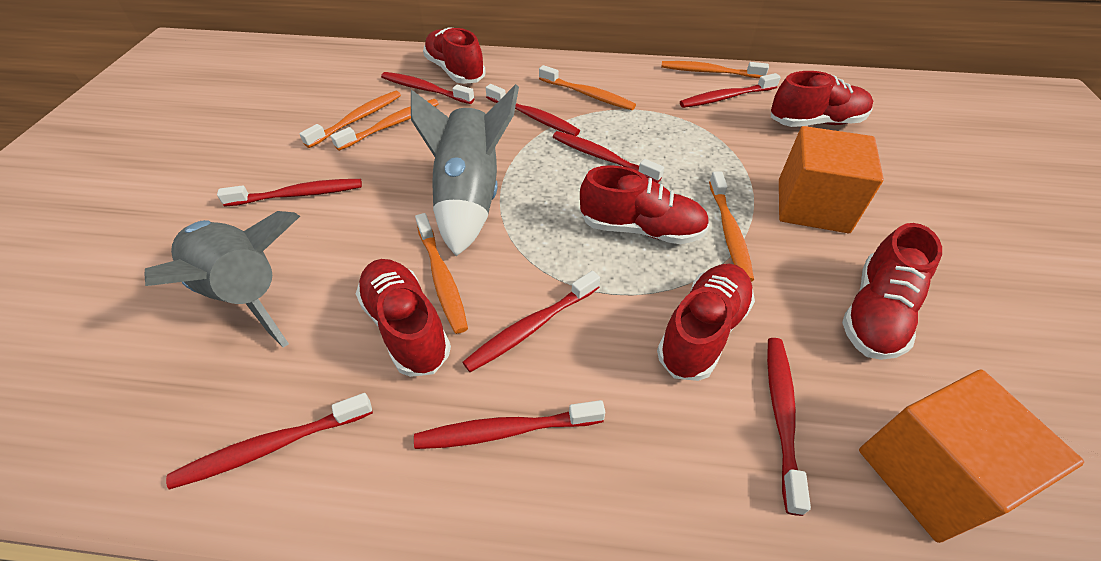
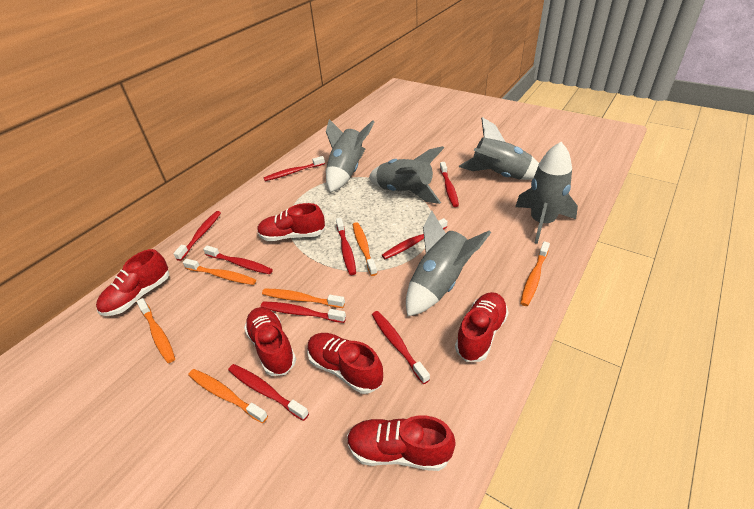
grey rocket: 2 -> 5
orange cube: 2 -> 0

